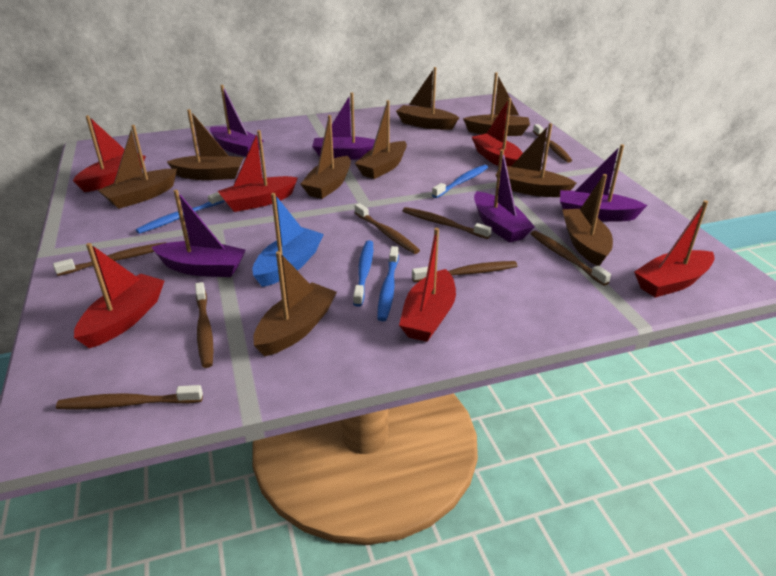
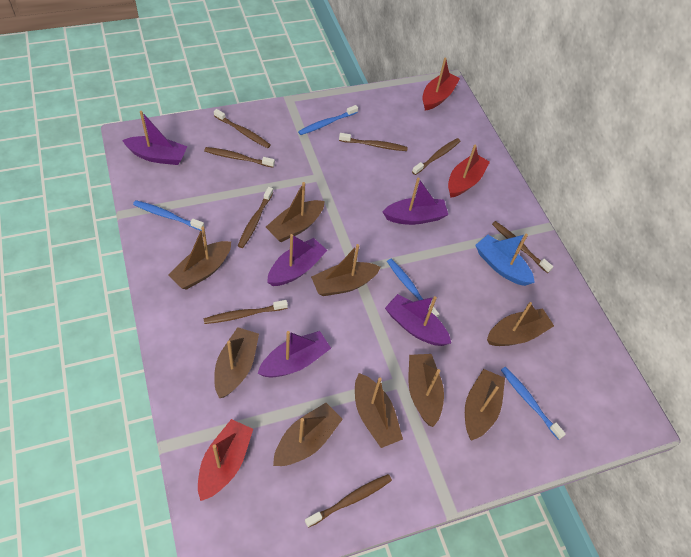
red boat: 6 -> 3

